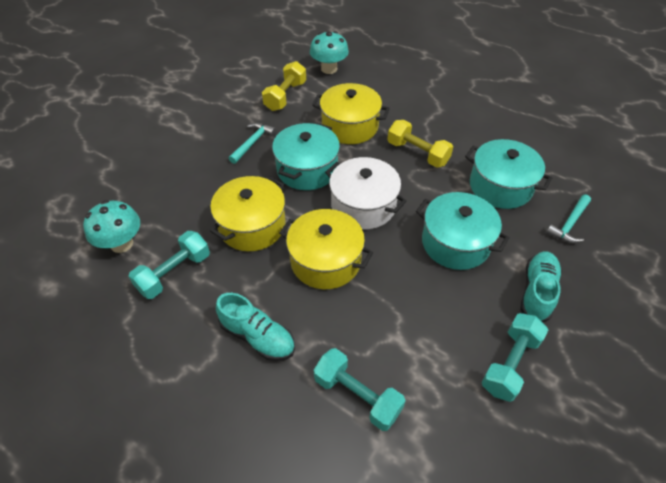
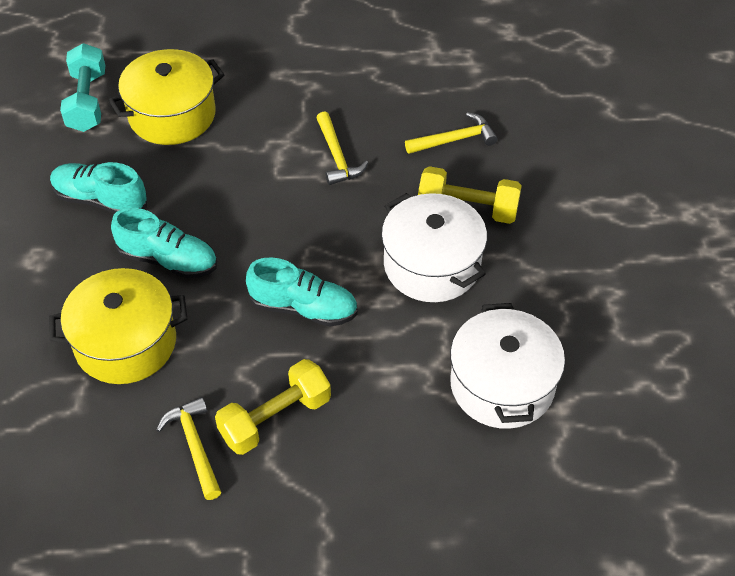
turquoise dumbbell: 3 -> 1
turquoise hammer: 2 -> 0
turquoise mushroom: 2 -> 0
turquoise pot: 3 -> 0
turquoise shoe: 2 -> 3
white pot: 1 -> 2
yellow hammer: 0 -> 3
yellow pot: 3 -> 2

